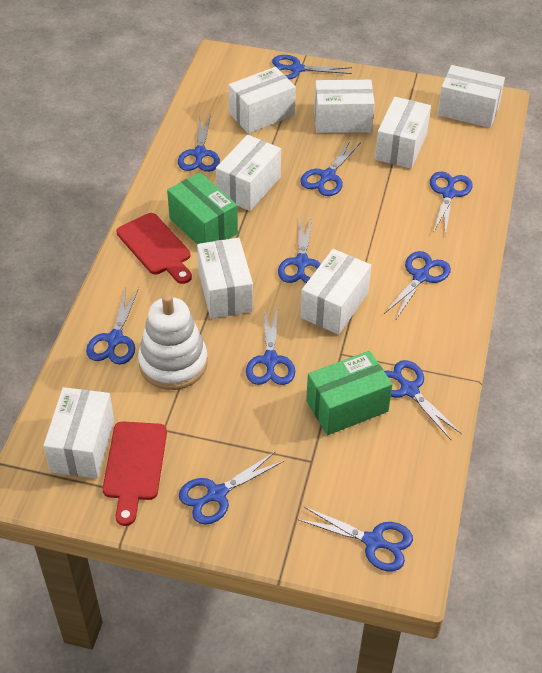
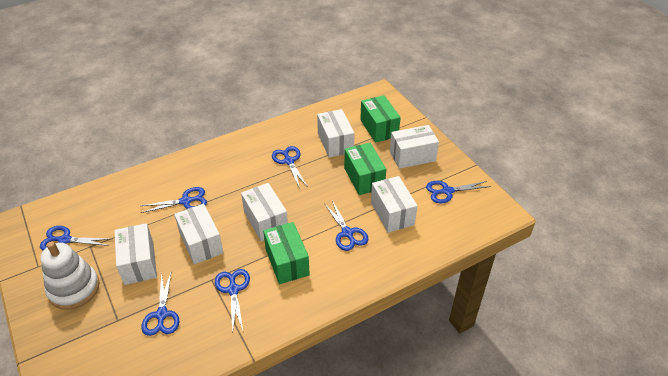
blue scissors: 11 -> 7
green box: 2 -> 3
red cutting board: 2 -> 0
white box: 8 -> 6

